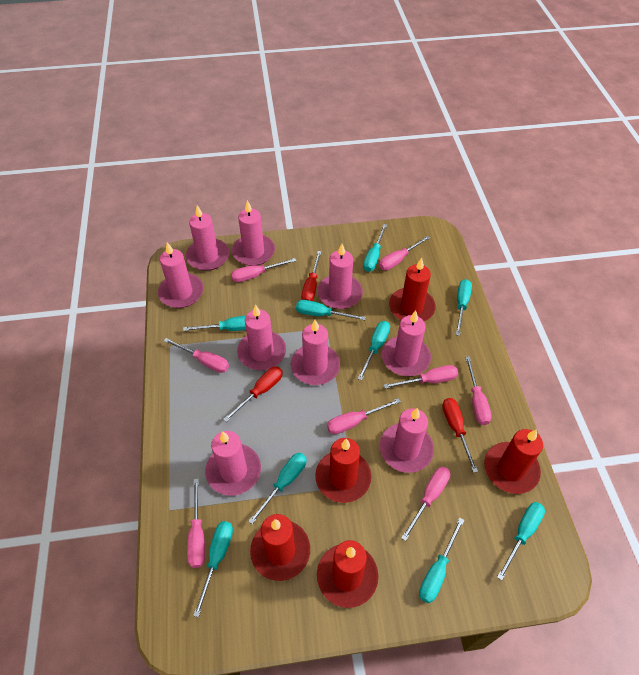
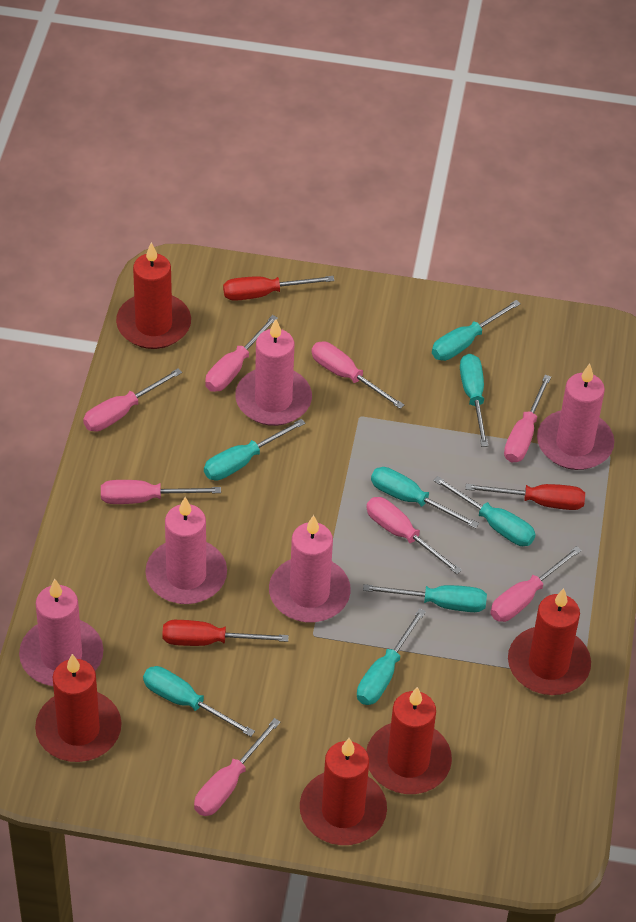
pink candle: 9 -> 5
turquoise screwdriver: 9 -> 8

